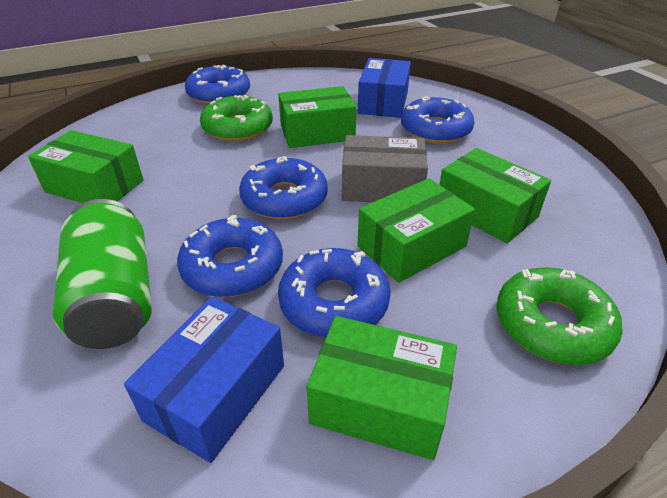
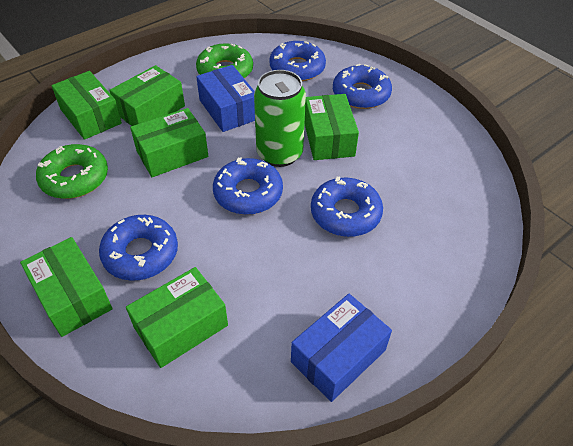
green box: 5 -> 6
grey box: 1 -> 0

